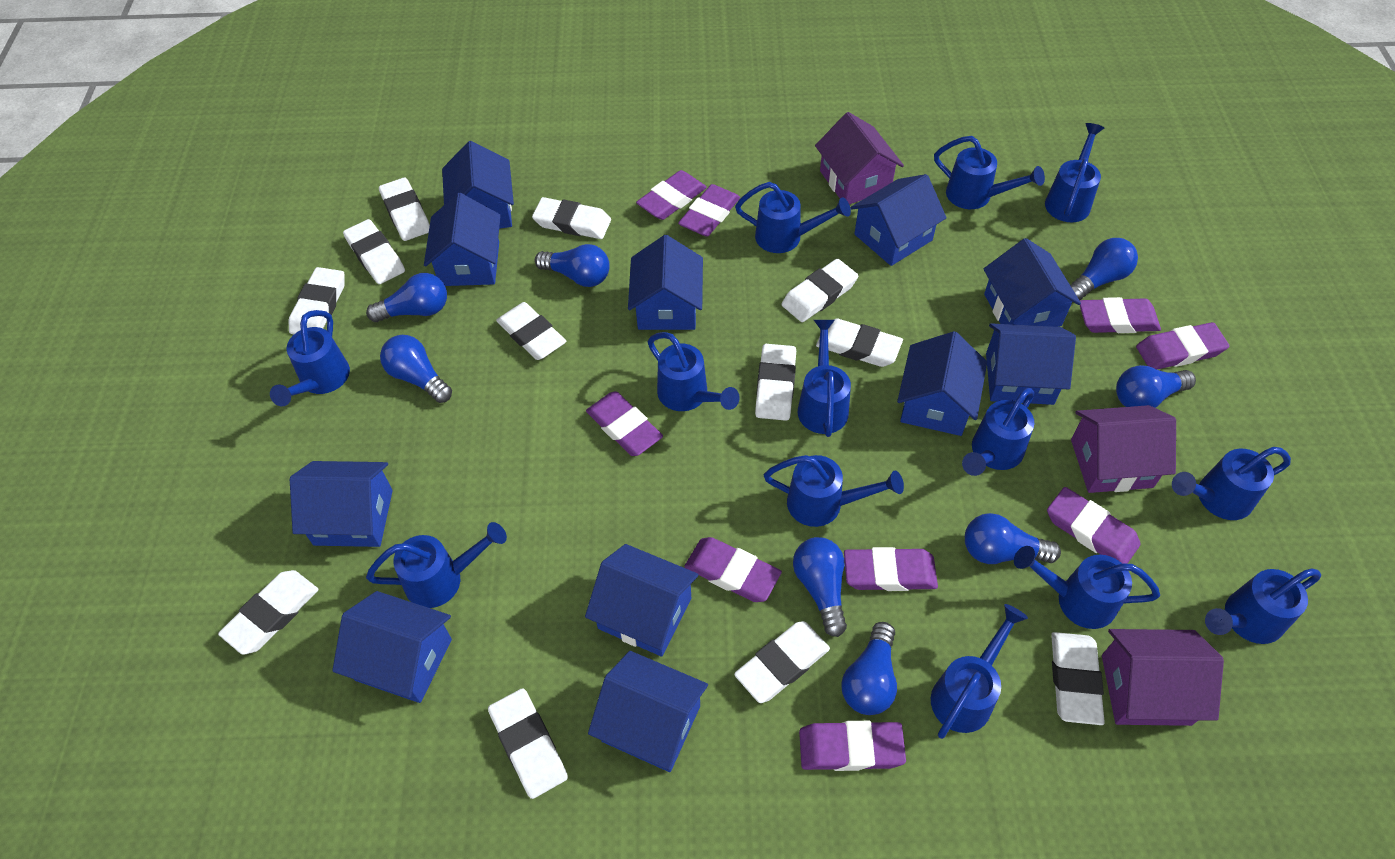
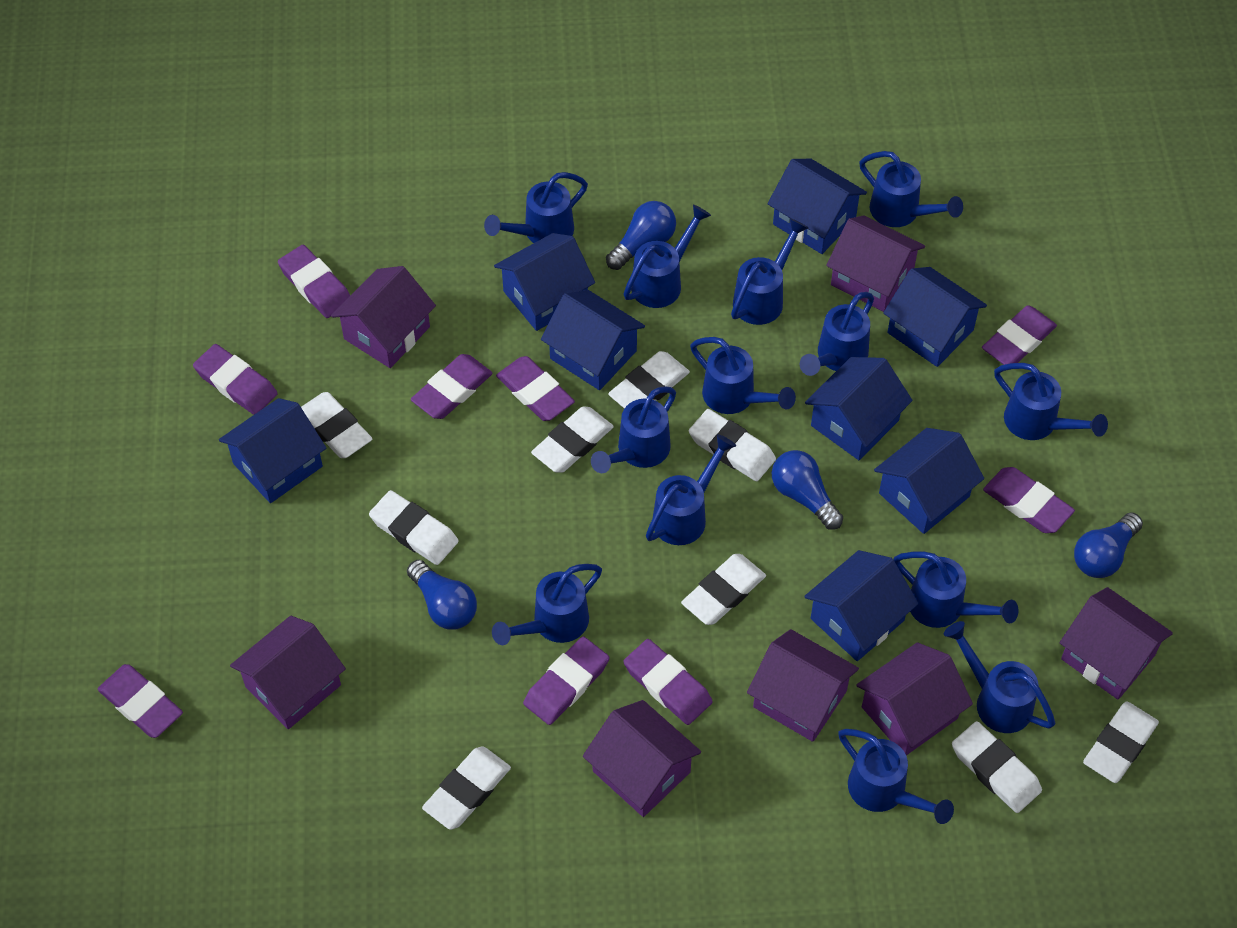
blue house: 11 -> 8
blue light bulb: 8 -> 4
purple house: 3 -> 7
white eraser: 12 -> 9

